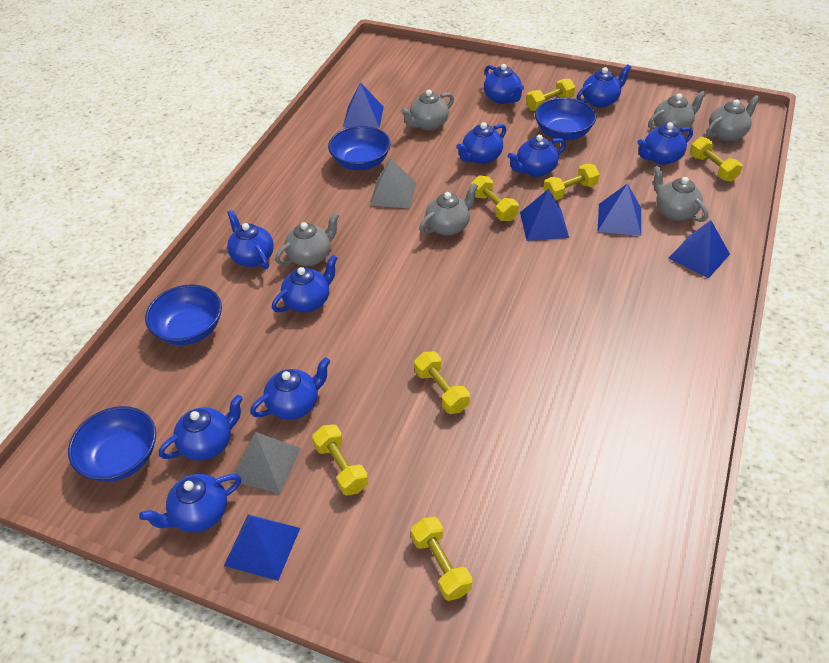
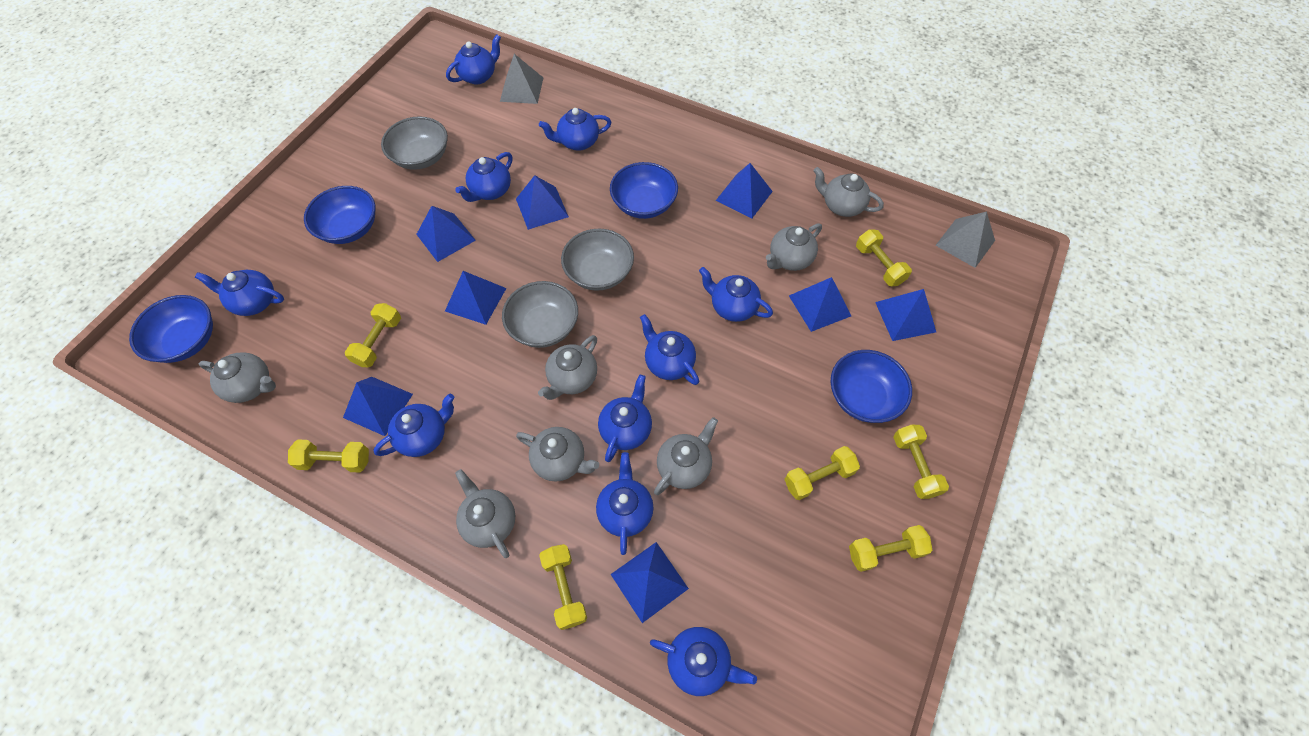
blue pyramid: 5 -> 8
grey bowl: 0 -> 3
grey teapot: 6 -> 7

